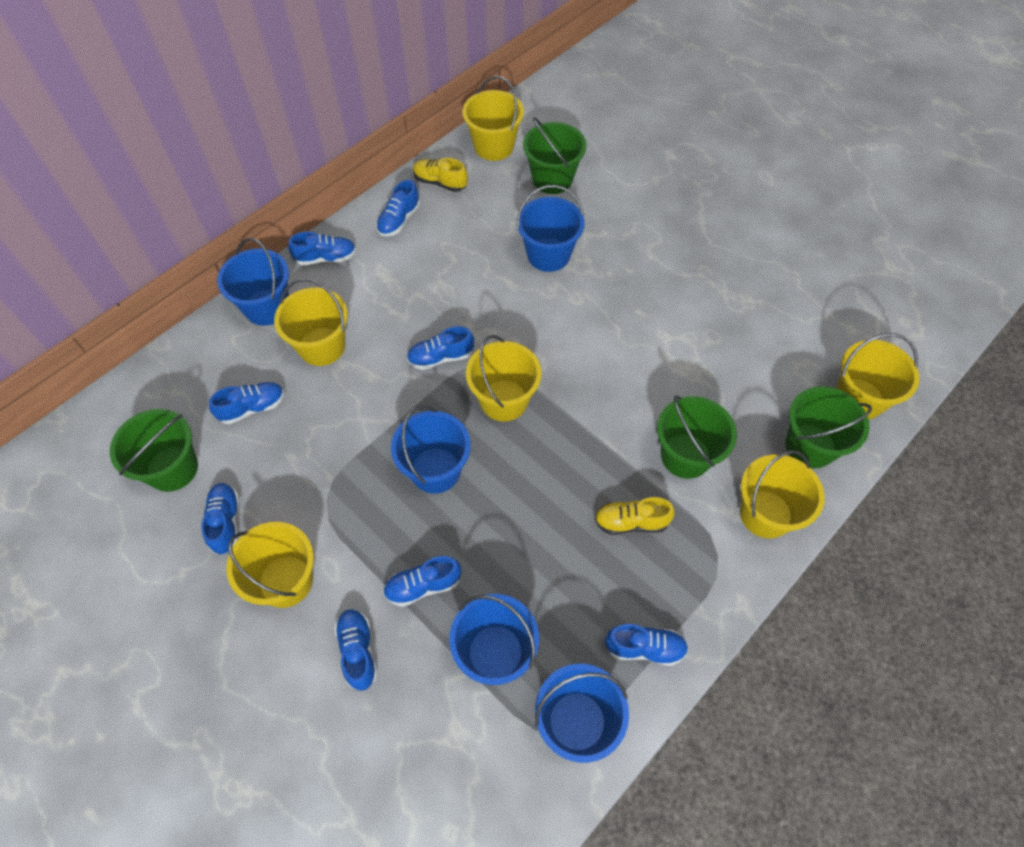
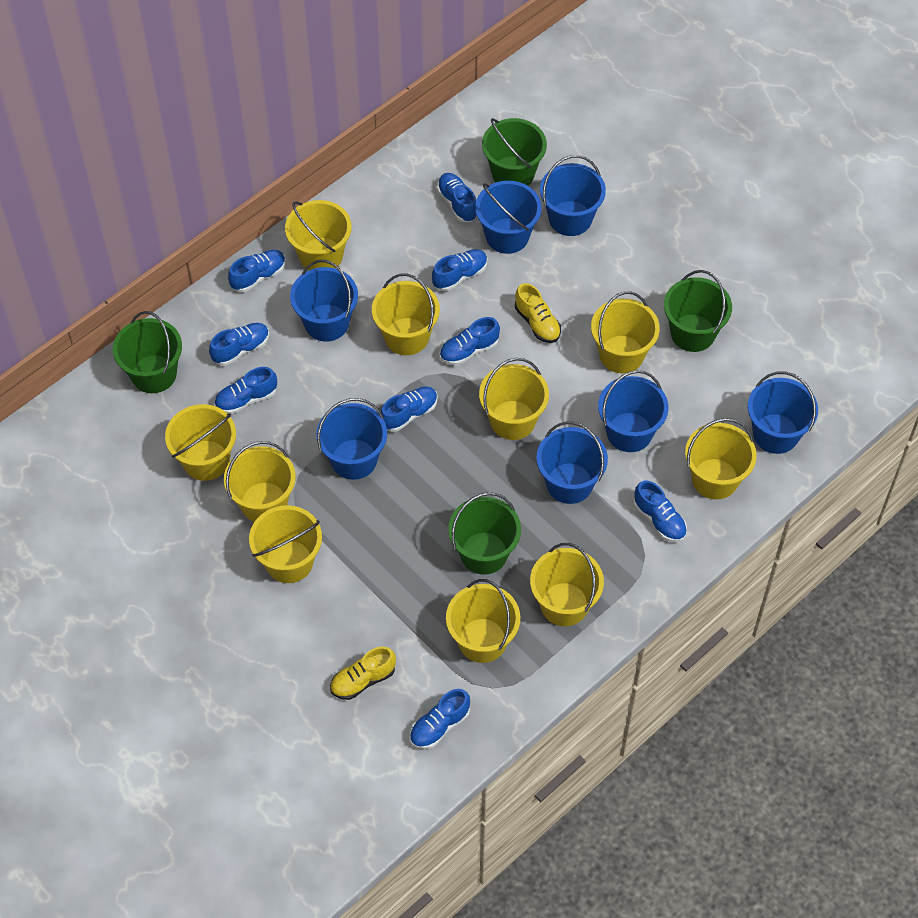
blue bucket: 5 -> 7
blue shoe: 8 -> 9
yellow bucket: 6 -> 10

